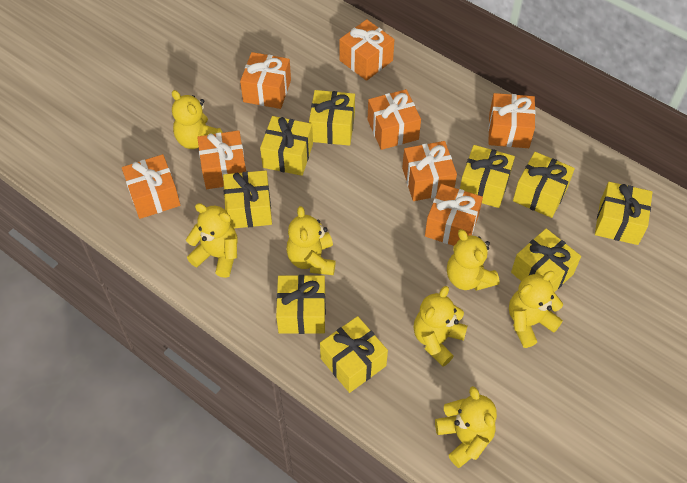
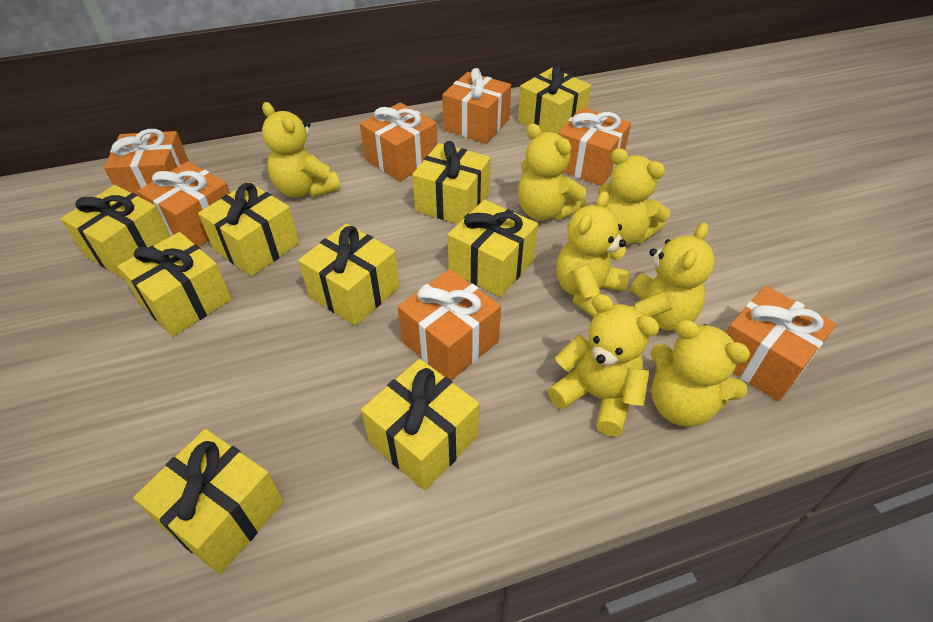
orange gift: 8 -> 7

